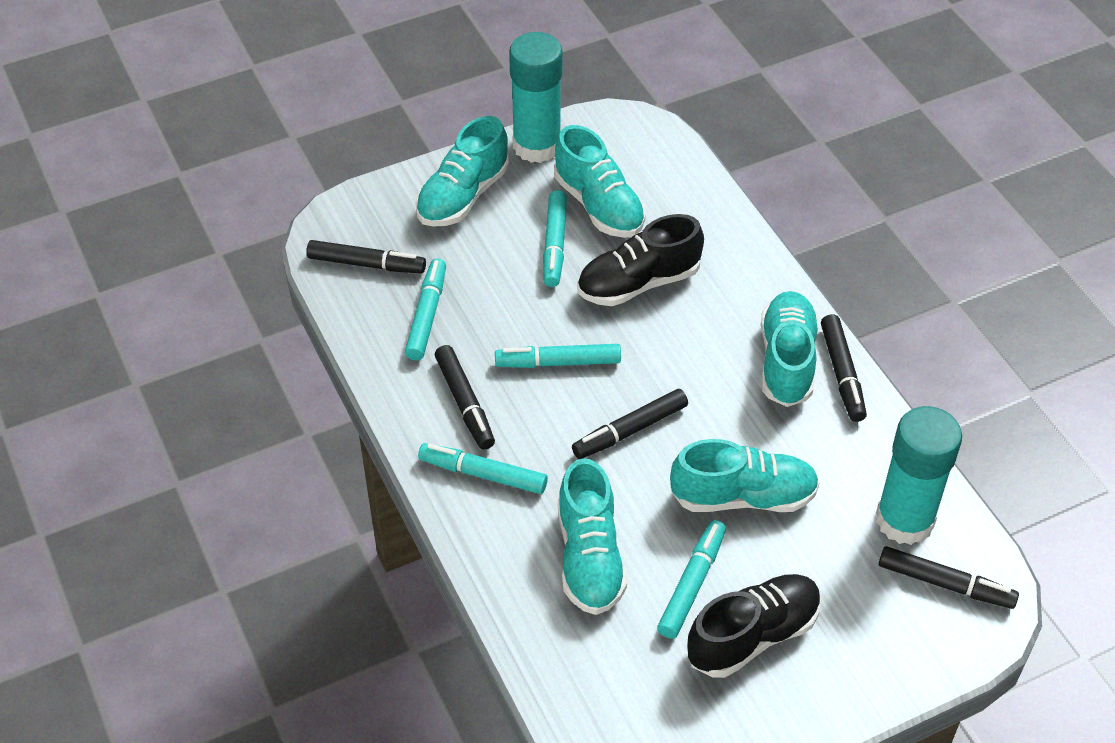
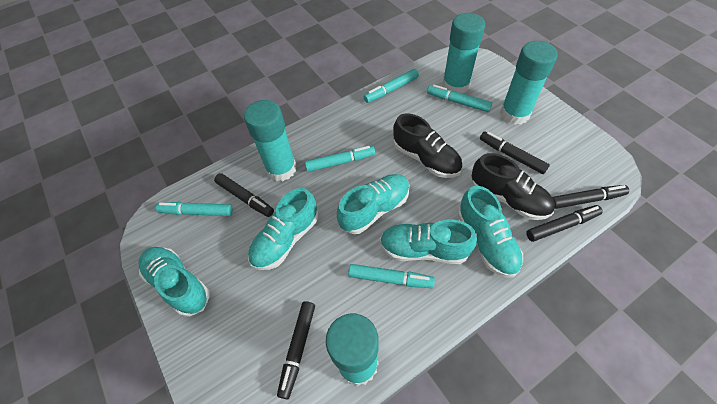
turquoise glue stick: 2 -> 4

